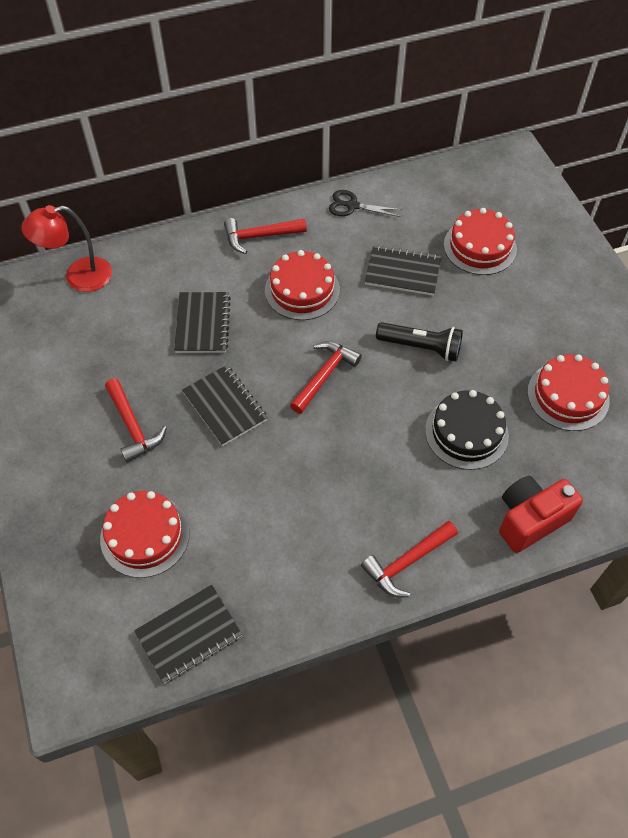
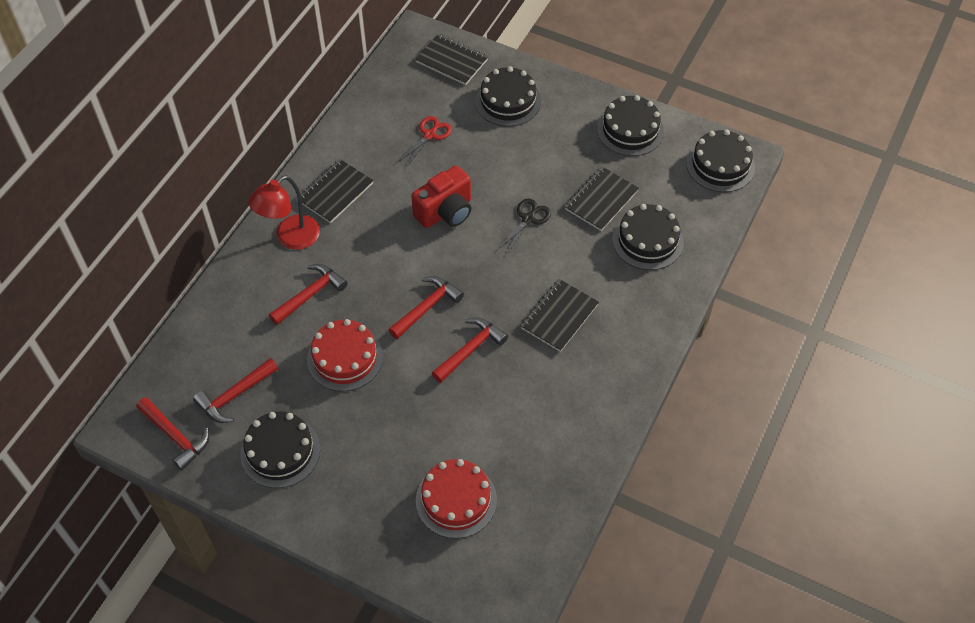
black cake: 1 -> 5
black flashlight: 1 -> 0
red cake: 4 -> 2
red hammer: 4 -> 5
red scissors: 0 -> 1

